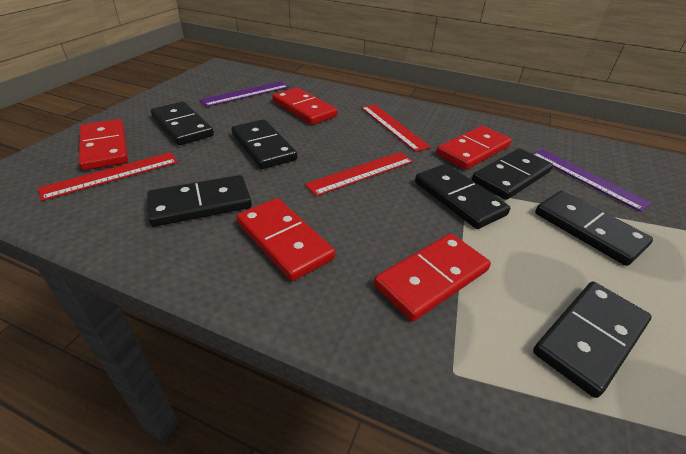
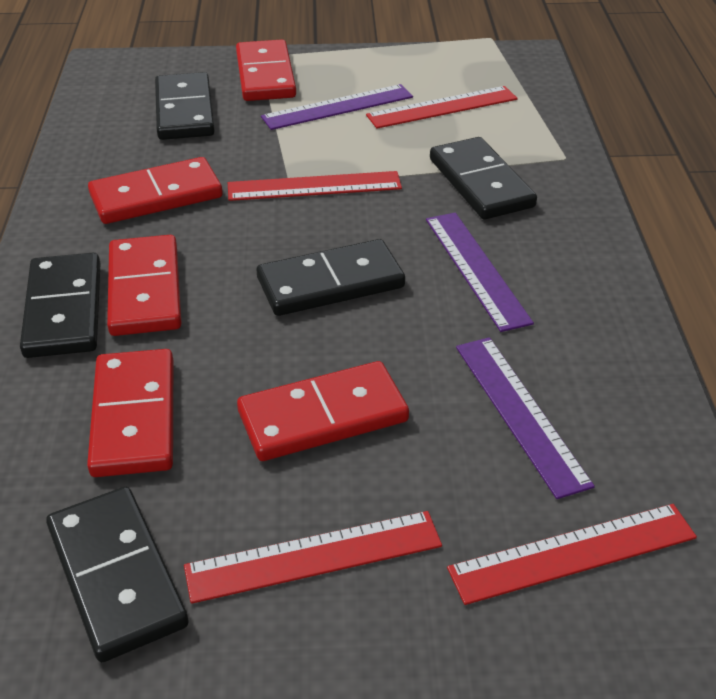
black domino: 7 -> 5
purple ruler: 2 -> 3
red ruler: 3 -> 4

